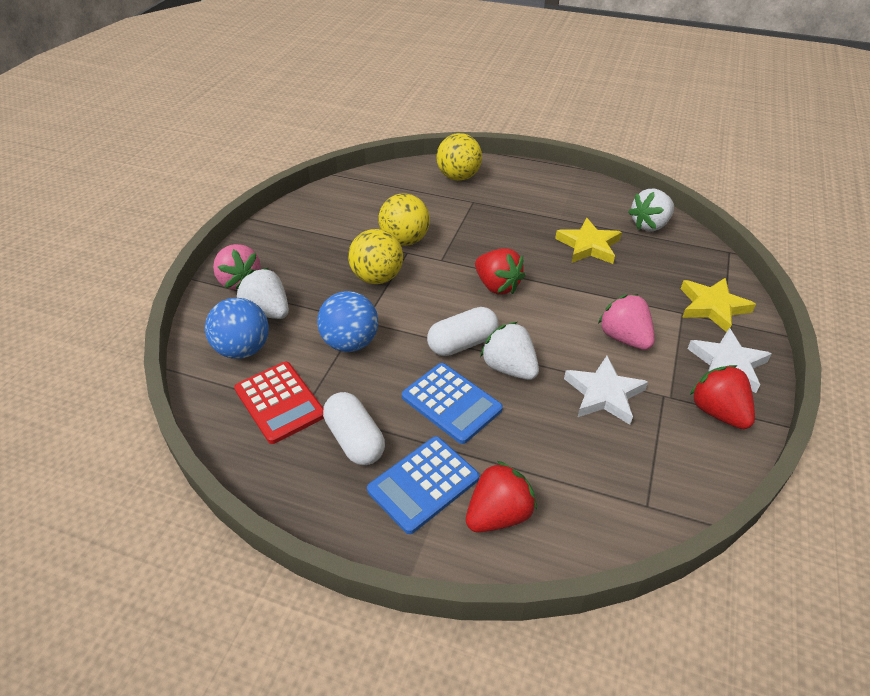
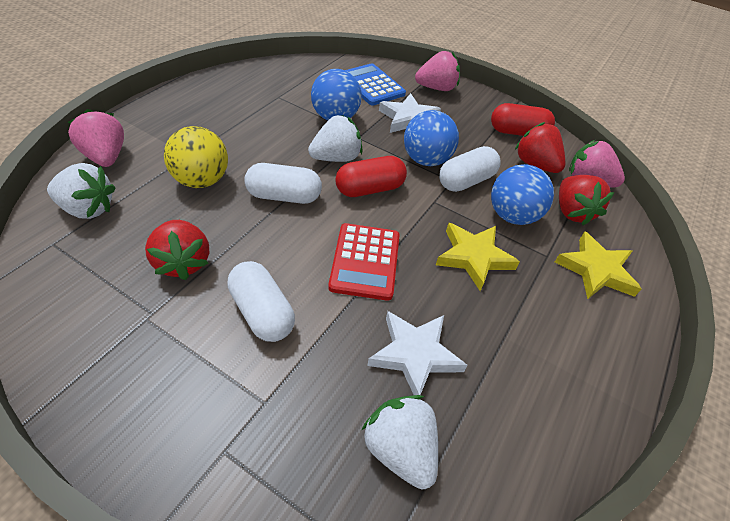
blue ball: 2 -> 3
blue calculator: 2 -> 1
pink strawberry: 2 -> 3
red capsule: 0 -> 2
white capsule: 2 -> 3
yellow ball: 3 -> 1

